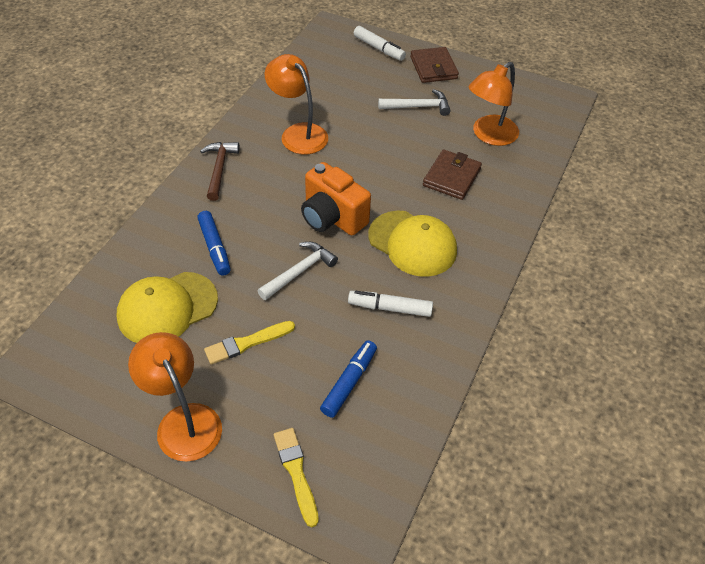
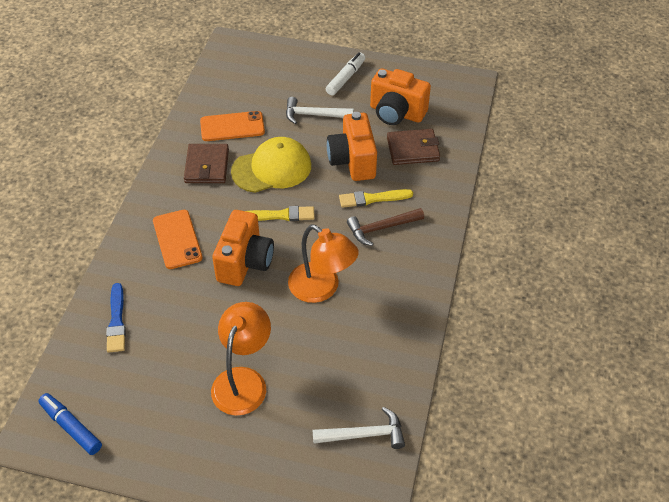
blue brush: 0 -> 1
blue marker: 2 -> 1
orange camera: 1 -> 3
orange lamp: 3 -> 2
orange phone: 0 -> 2
white marker: 2 -> 1
yellow cap: 2 -> 1

